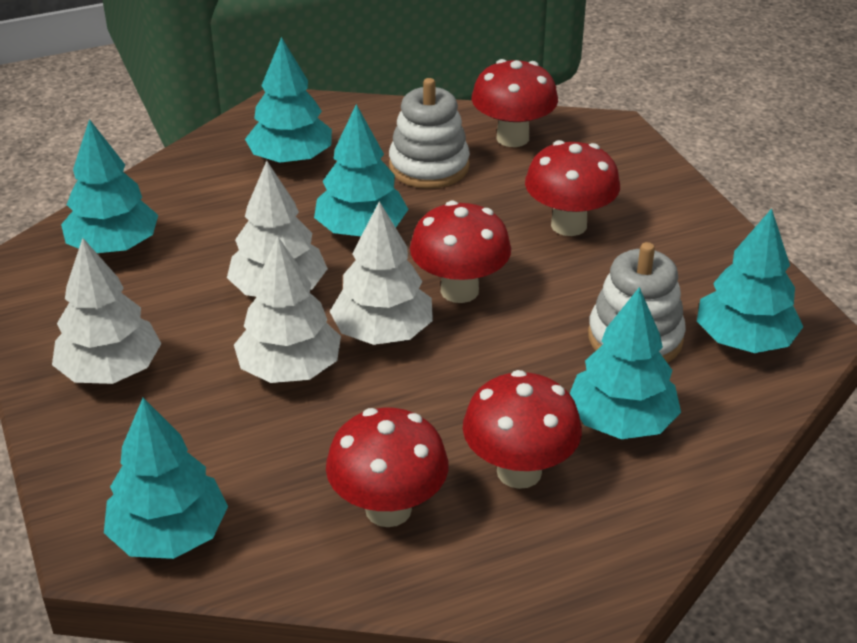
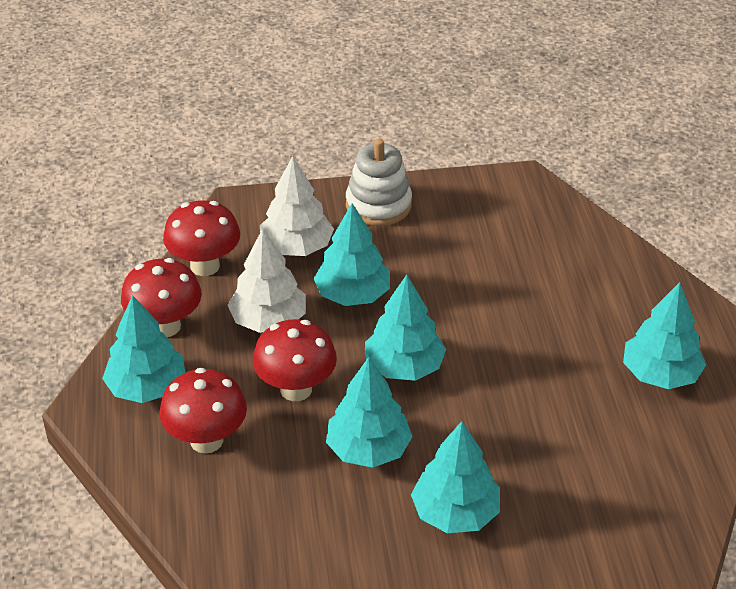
red mushroom: 5 -> 4
white stacking toy: 2 -> 1
white tree: 4 -> 2

